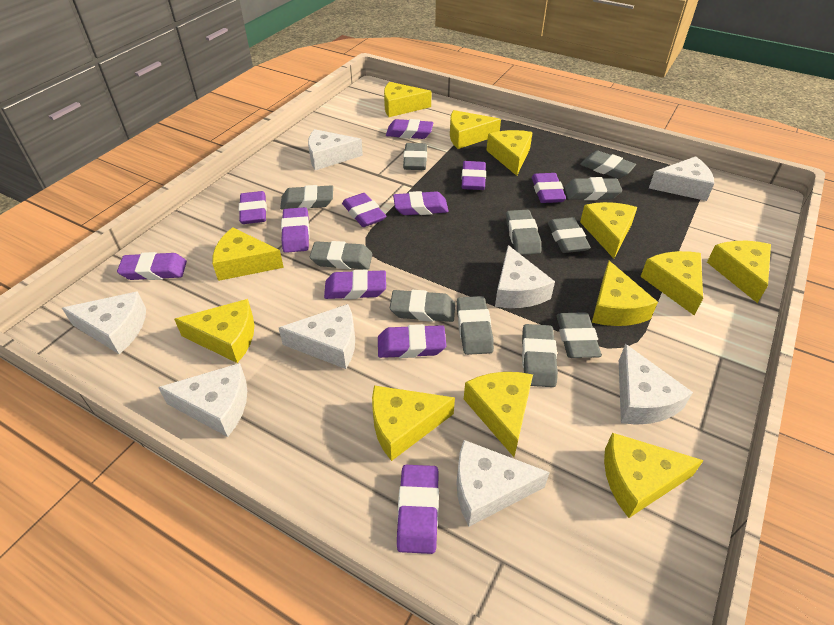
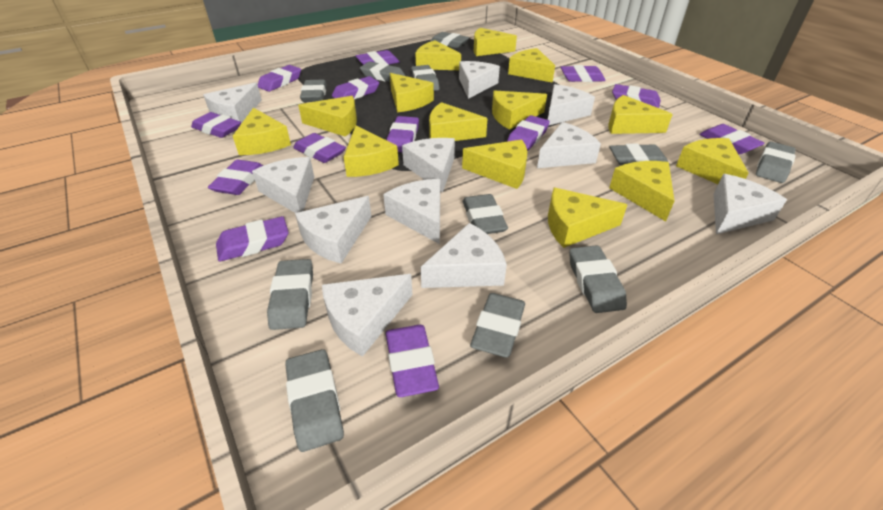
purple eraser: 11 -> 13
white cheese: 8 -> 11
yellow cheese: 12 -> 14

